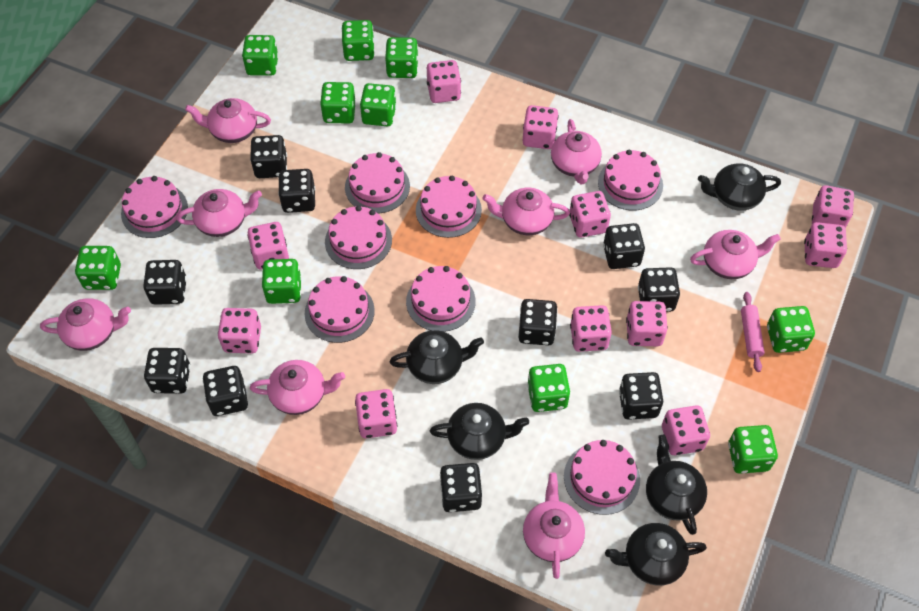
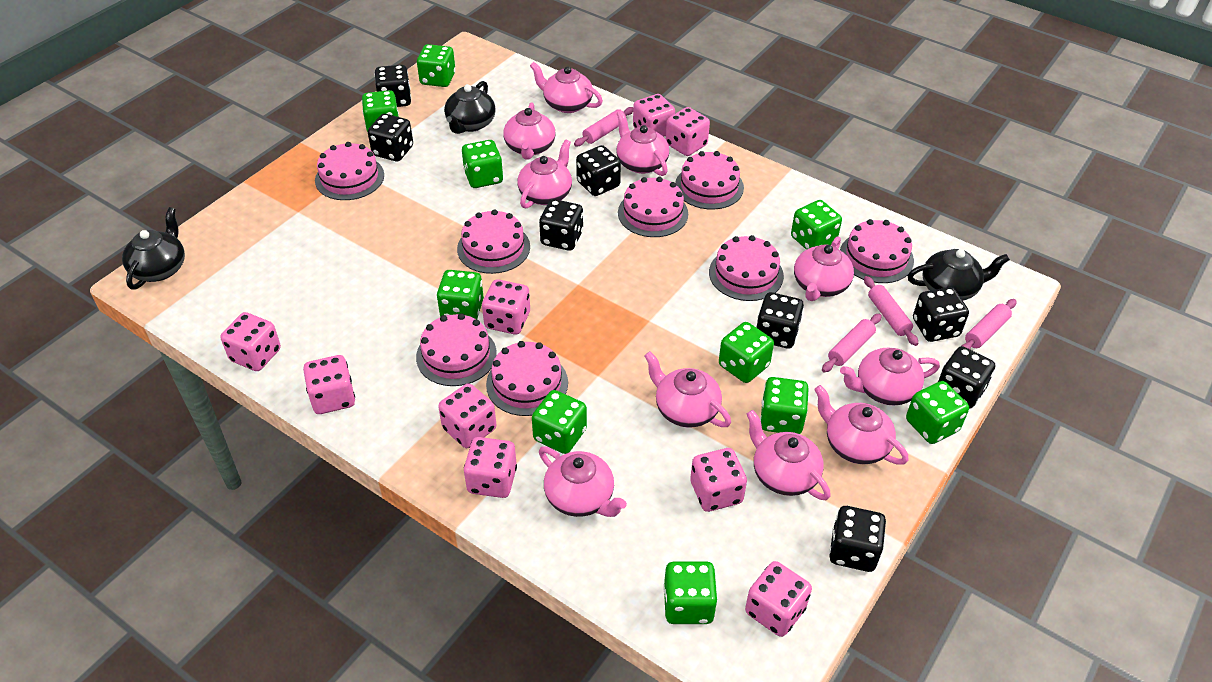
black dice: 10 -> 8
black teapot: 5 -> 3
pink dice: 11 -> 9
pink rolling pin: 1 -> 4
pink teapot: 8 -> 10

